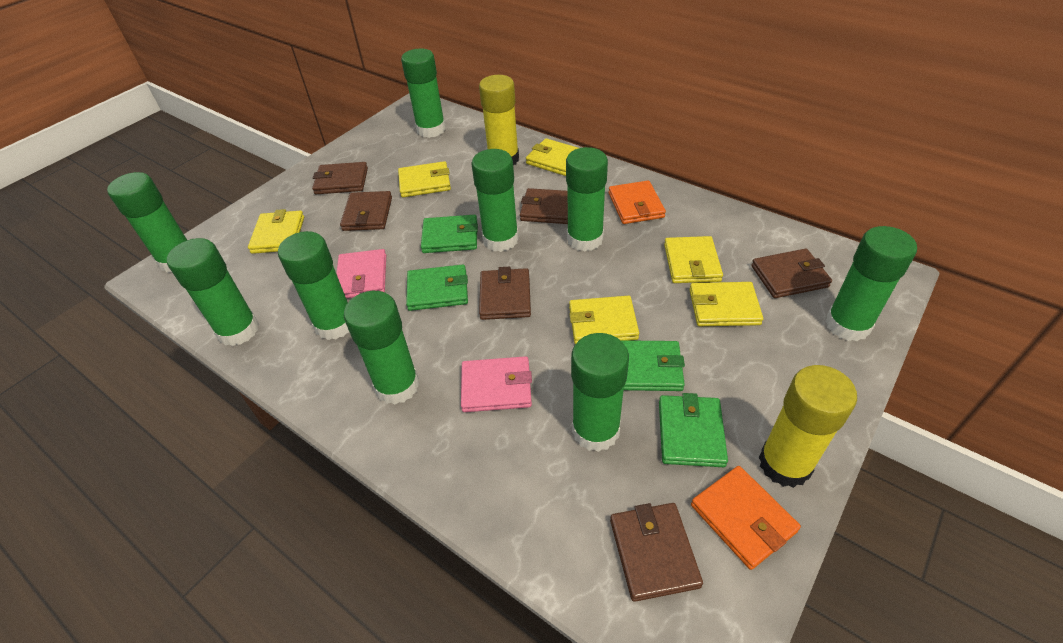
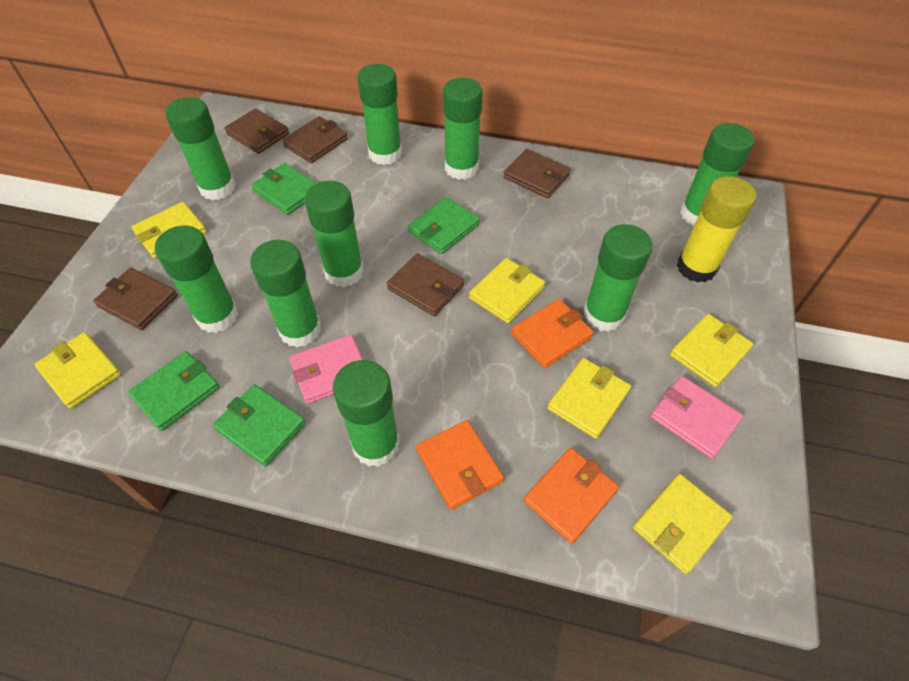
brown wallet: 6 -> 5
orange wallet: 2 -> 3
yellow glue stick: 2 -> 1

